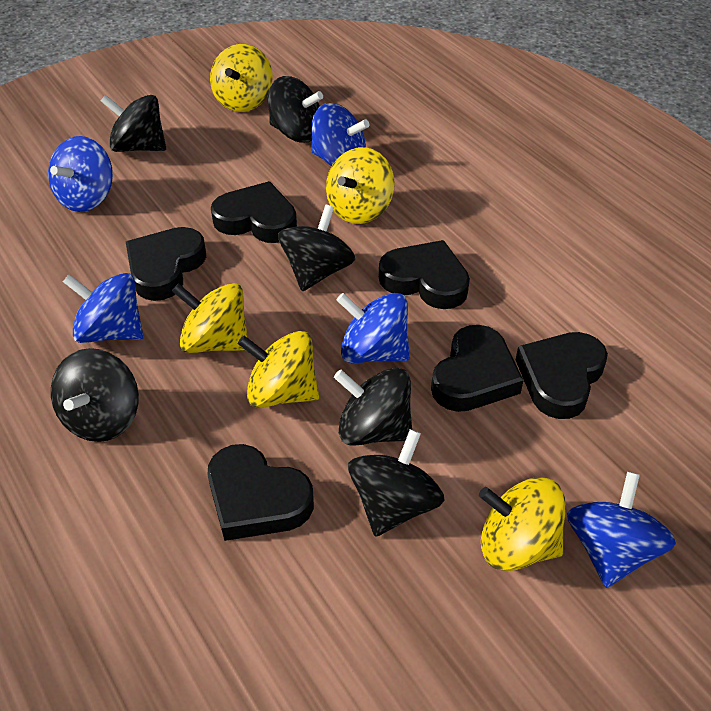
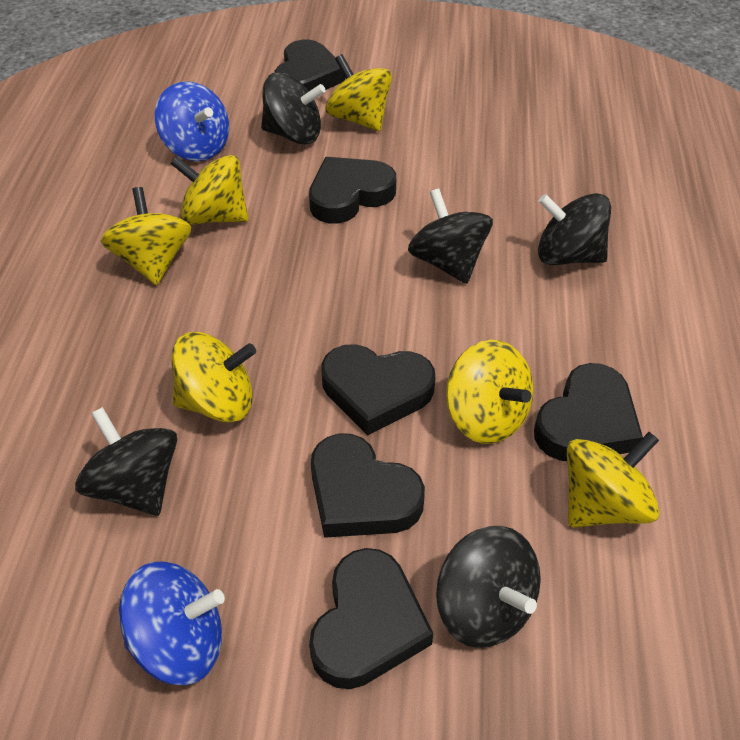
black spinning top: 6 -> 5
blue spinning top: 5 -> 2
yellow spinning top: 5 -> 6

